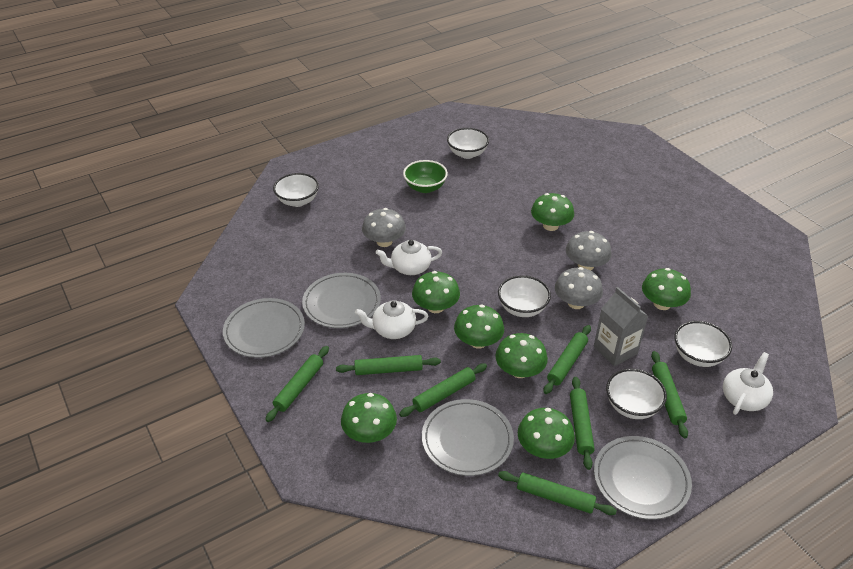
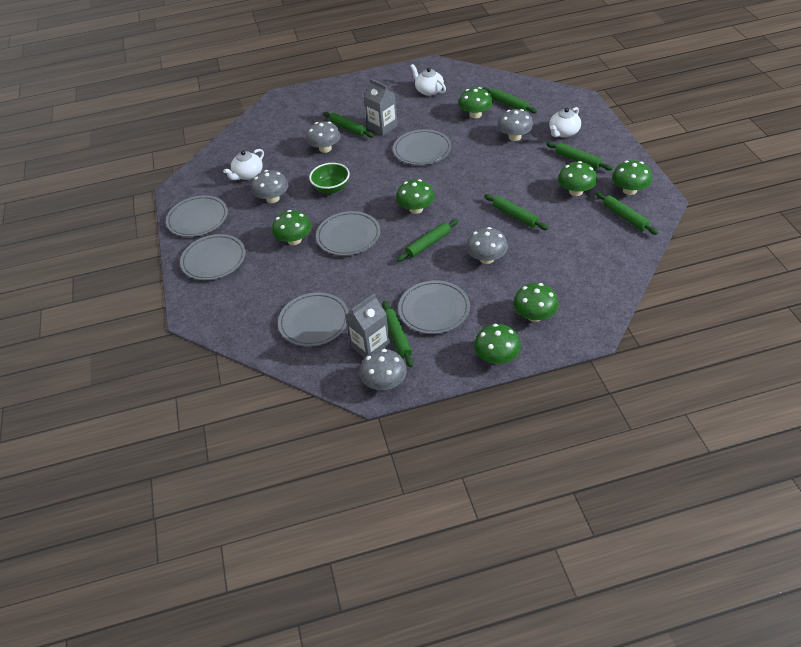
grey carton: 1 -> 2
grey mushroom: 3 -> 5
grey plate: 4 -> 6
white bowl: 5 -> 0

